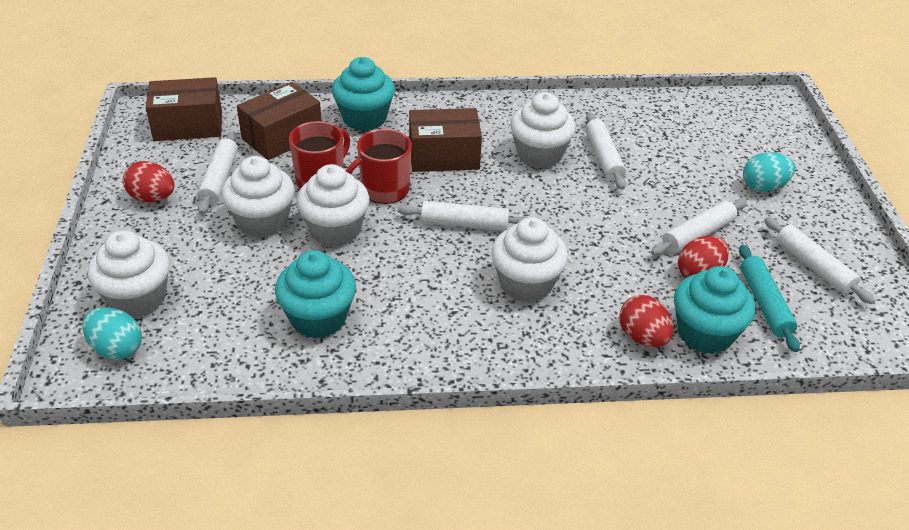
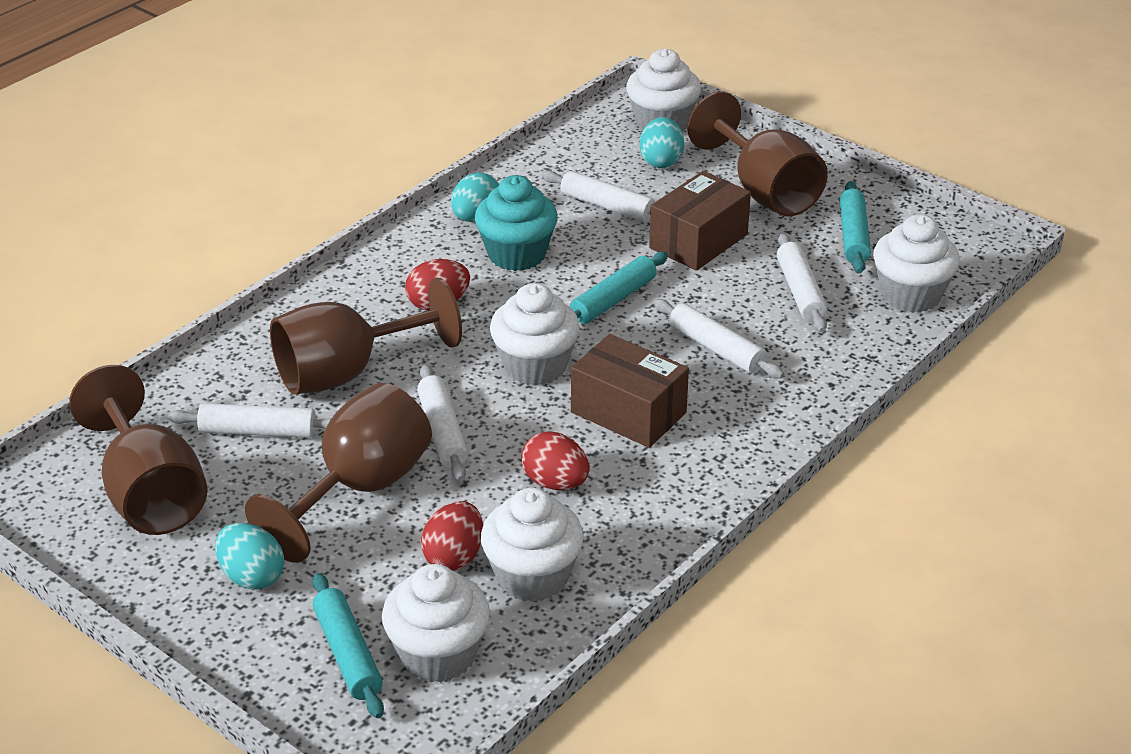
brown box: 3 -> 2
brown goblet: 0 -> 4
red mug: 2 -> 0
turquoise cupcake: 3 -> 1
turquoise egg: 2 -> 3
turquoise rolling pin: 1 -> 3

